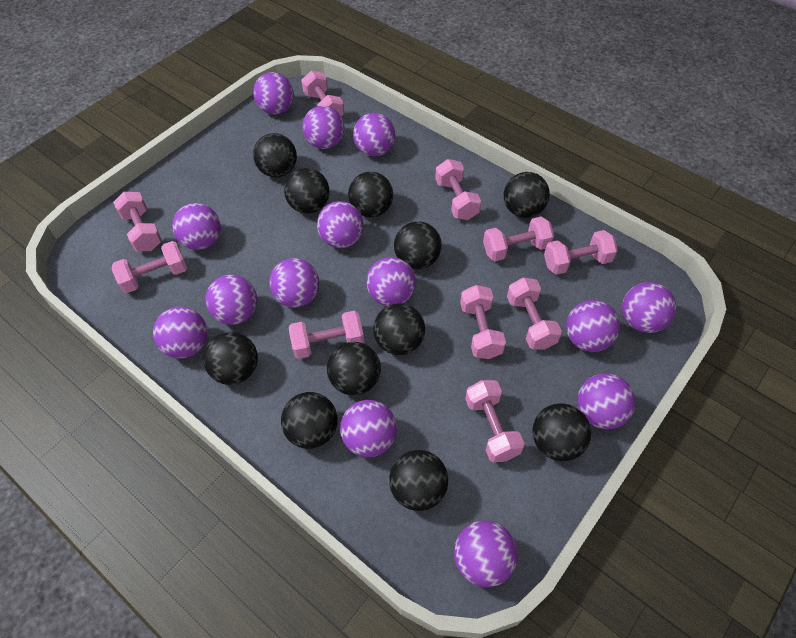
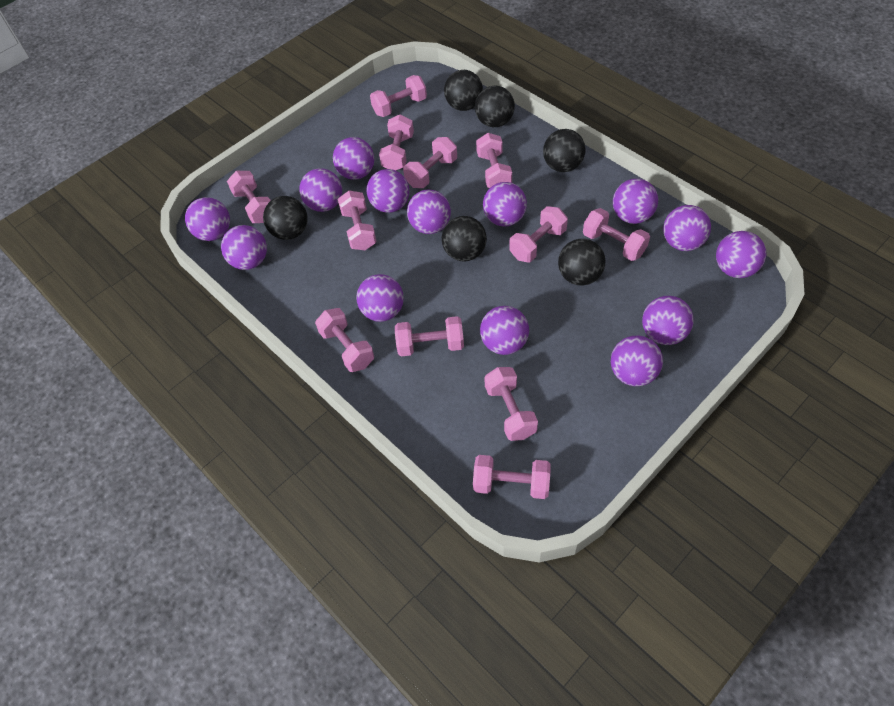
black ball: 11 -> 6
pink dumbbell: 10 -> 12

